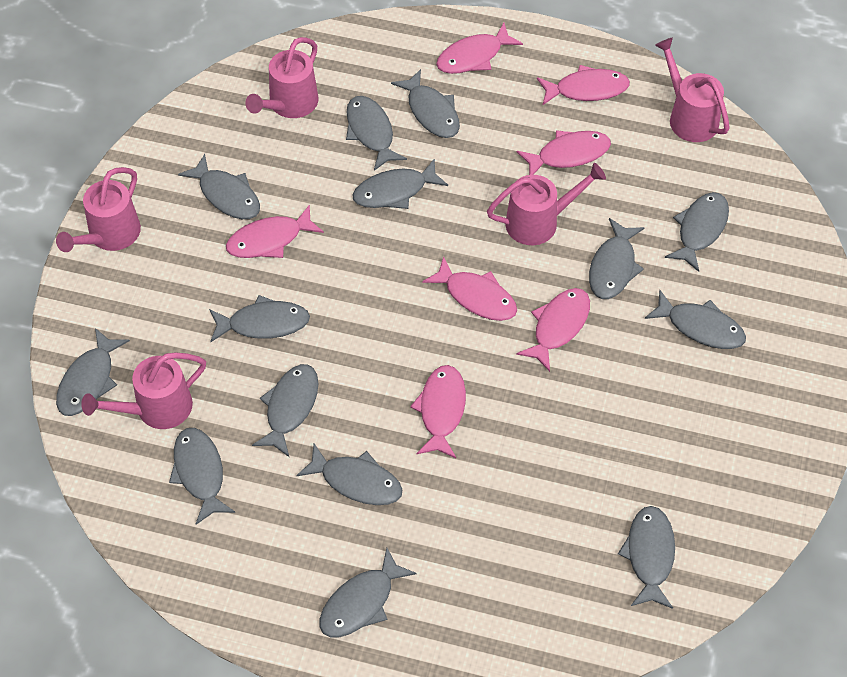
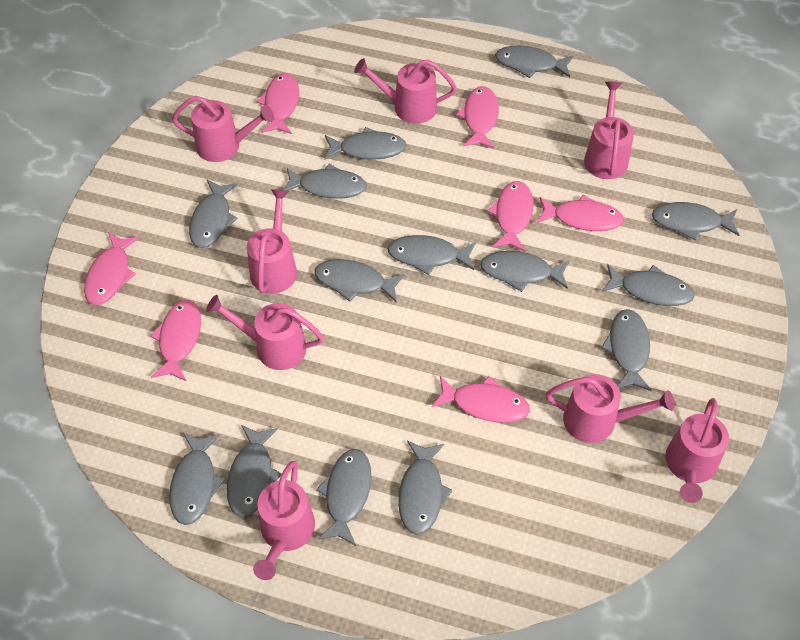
pink watering can: 5 -> 8

